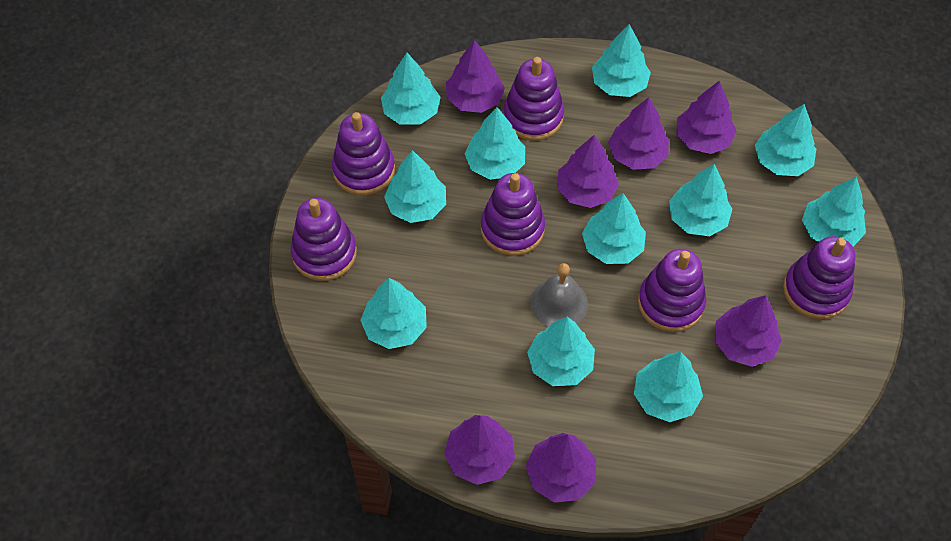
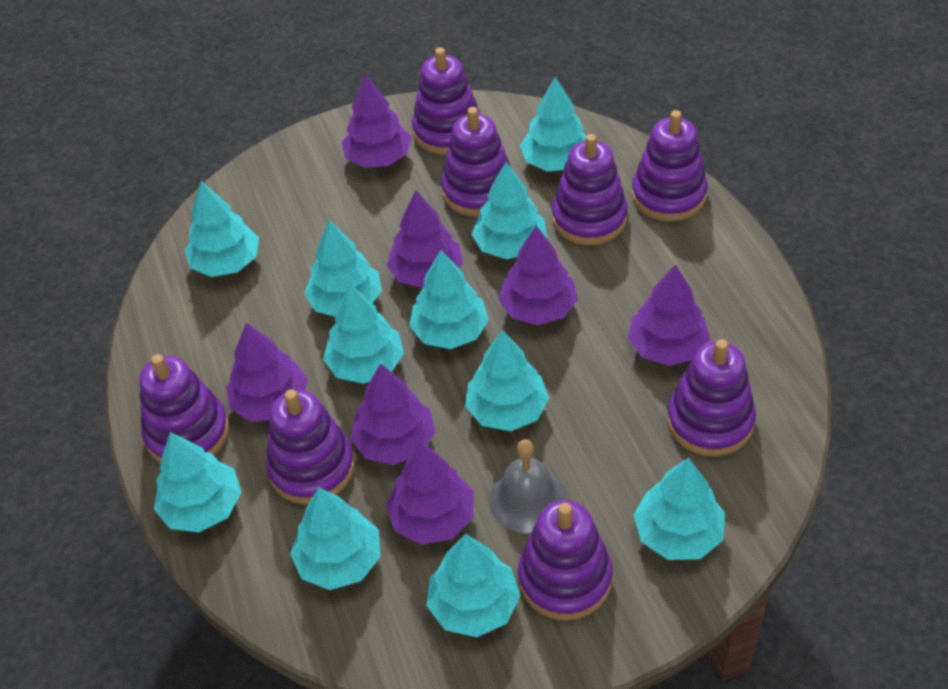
purple stacking toy: 6 -> 8

